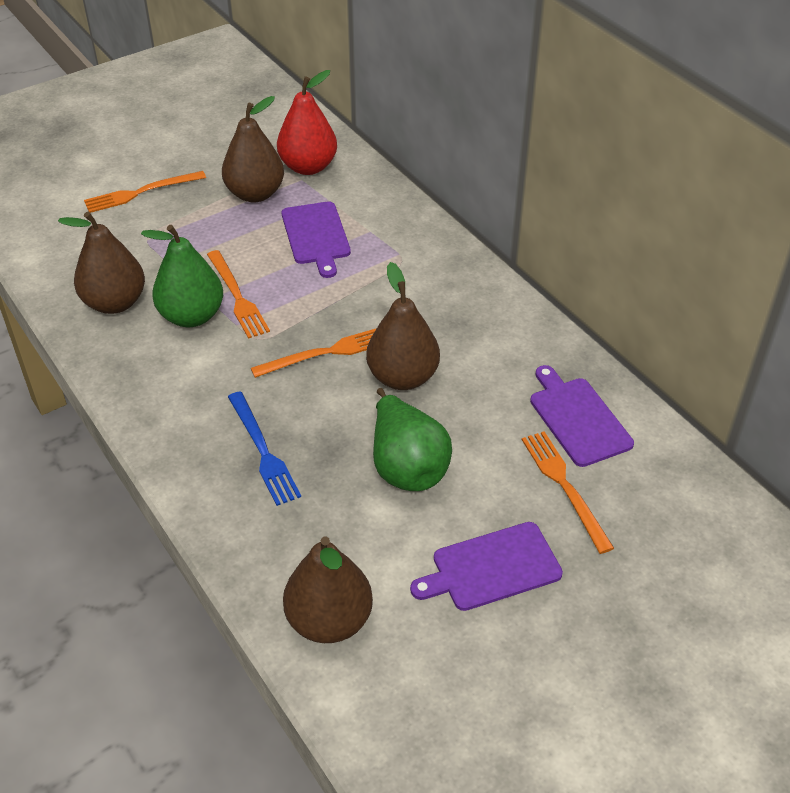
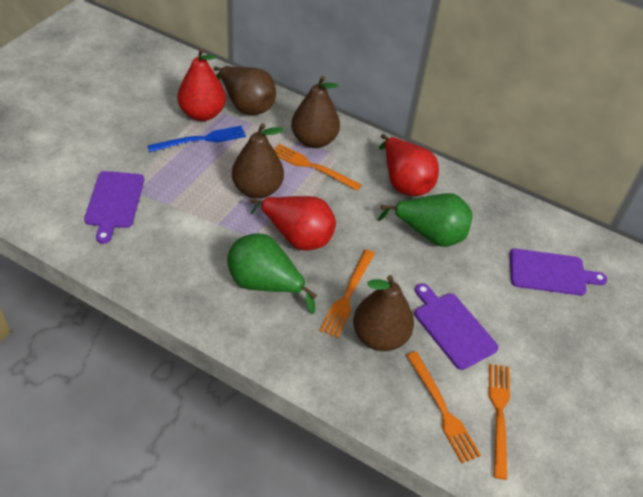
red pear: 1 -> 3

